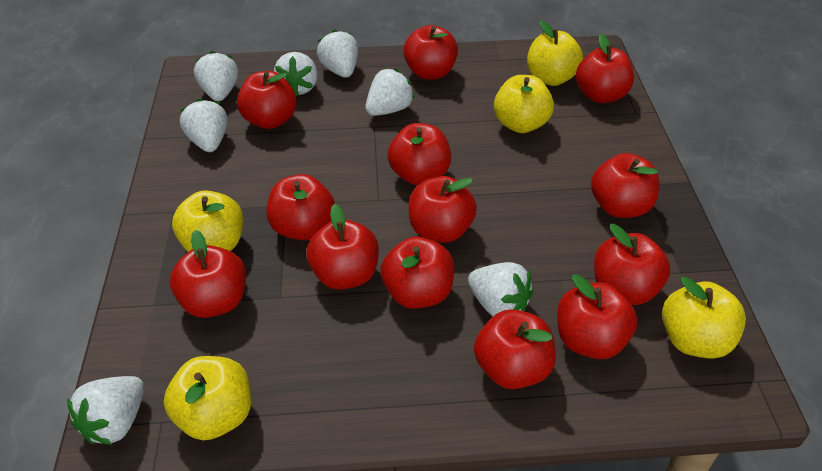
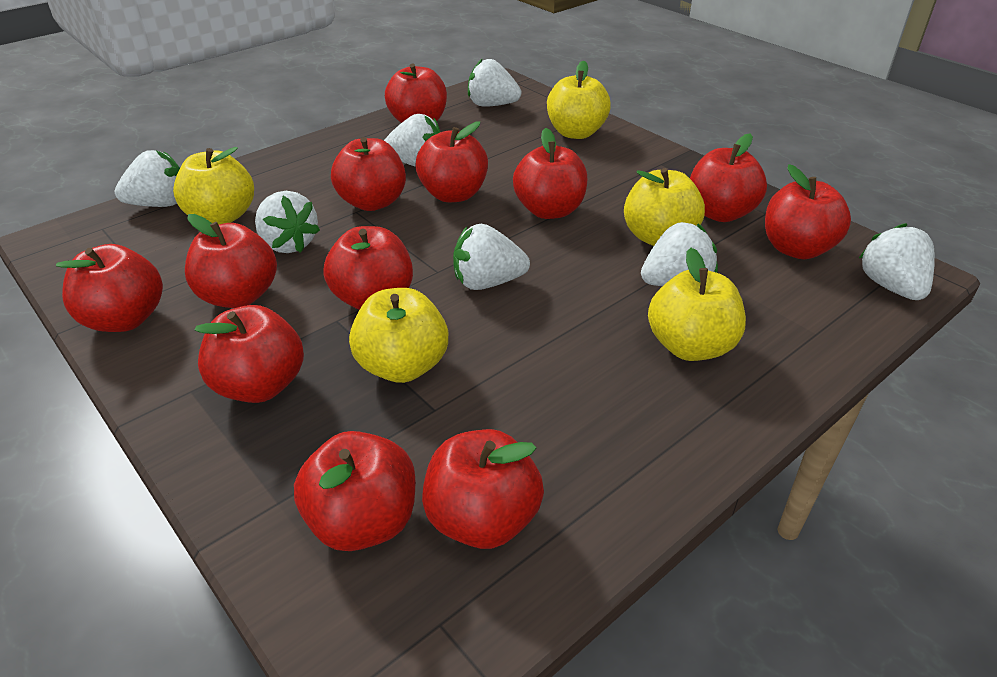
red apple: 13 -> 12

